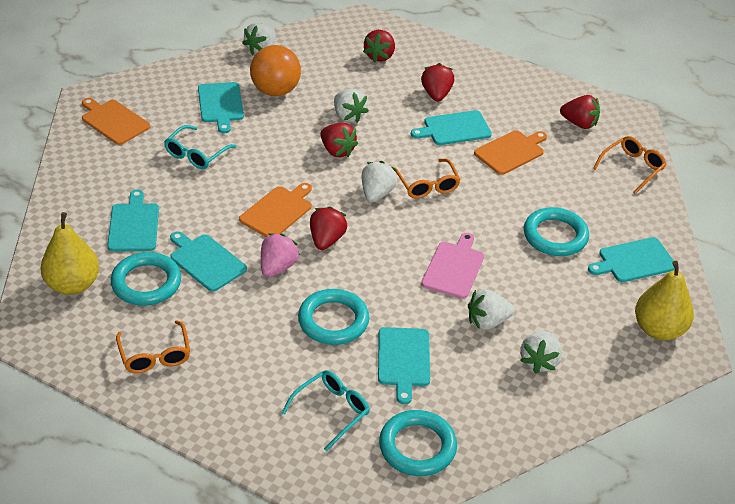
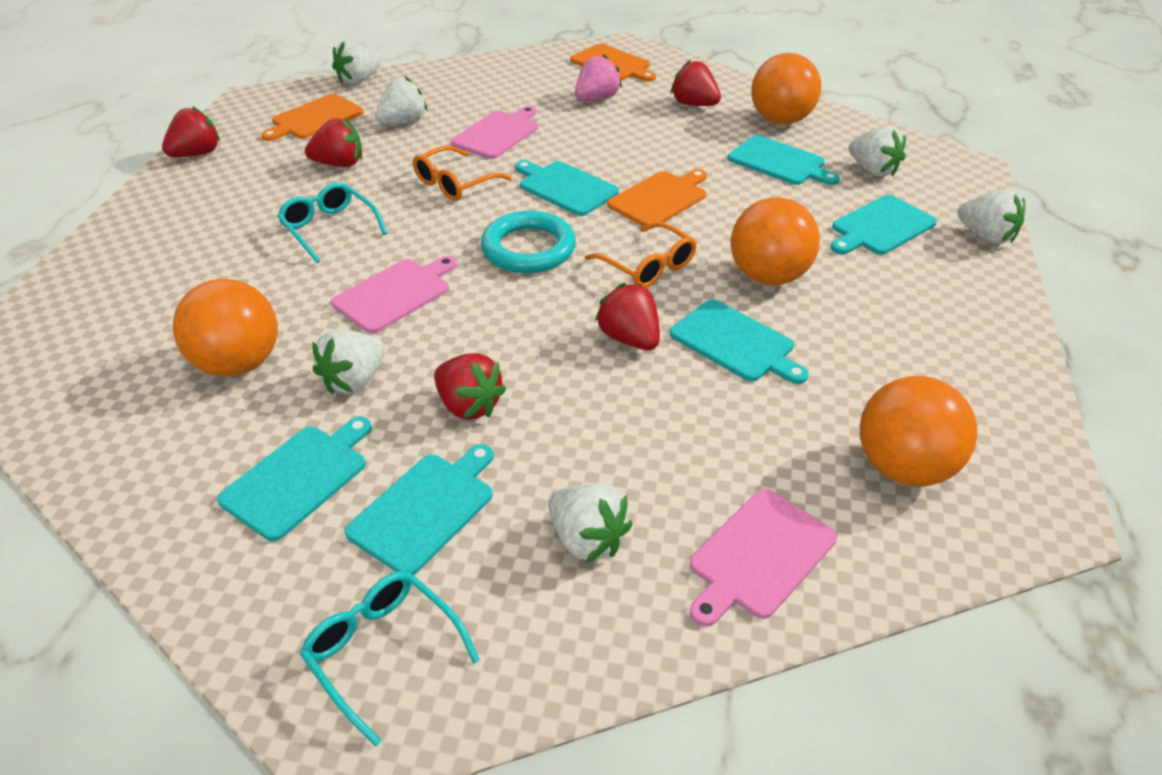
orange ball: 1 -> 4
orange glasses: 3 -> 2
pink cutting board: 1 -> 3
turquoise ring: 4 -> 1
white strawberry: 5 -> 6
yellow pear: 2 -> 0

